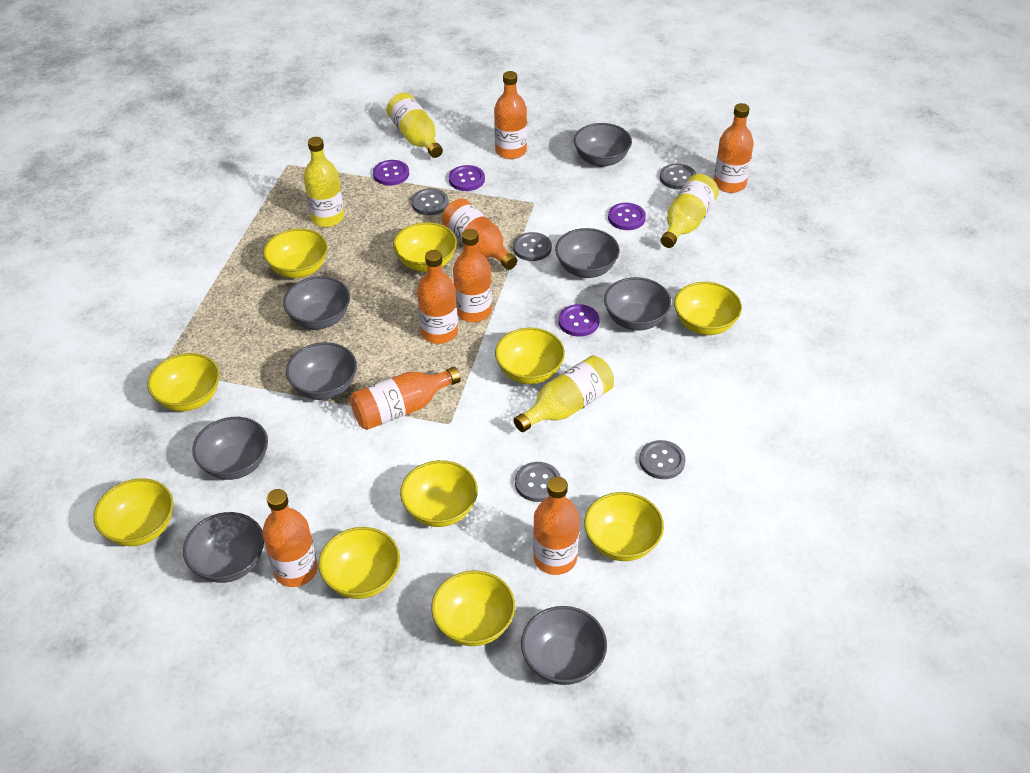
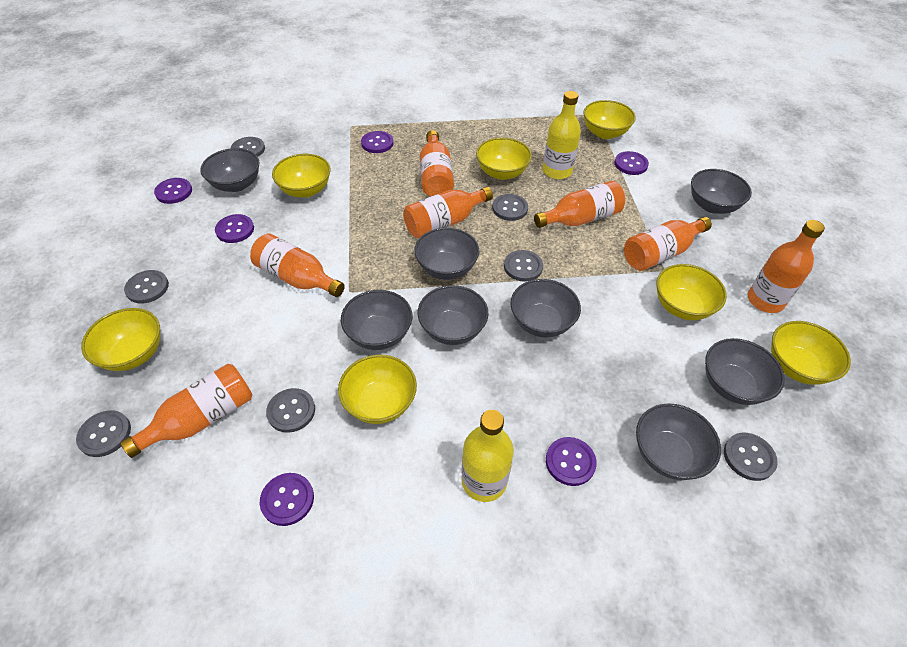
grey button: 5 -> 7
orange bottle: 8 -> 7
purple button: 4 -> 6
yellow bottle: 4 -> 2
yellow bowl: 10 -> 7

